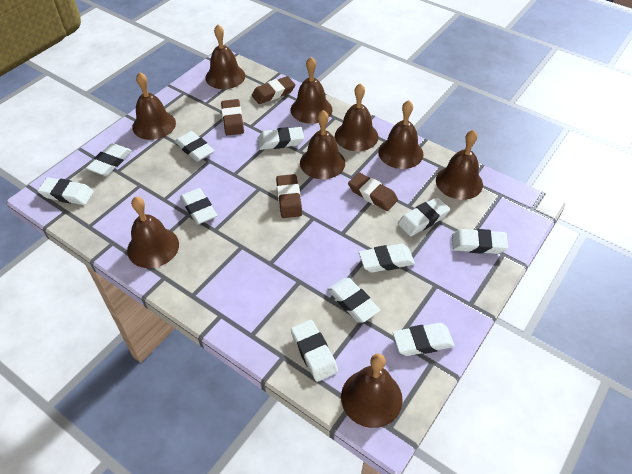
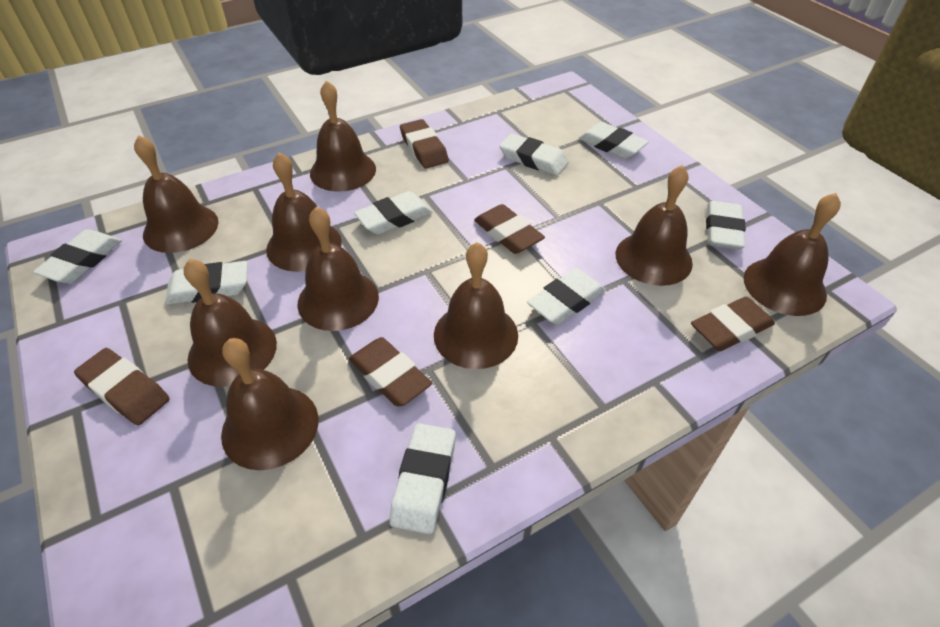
brown eraser: 4 -> 5
white eraser: 11 -> 8

